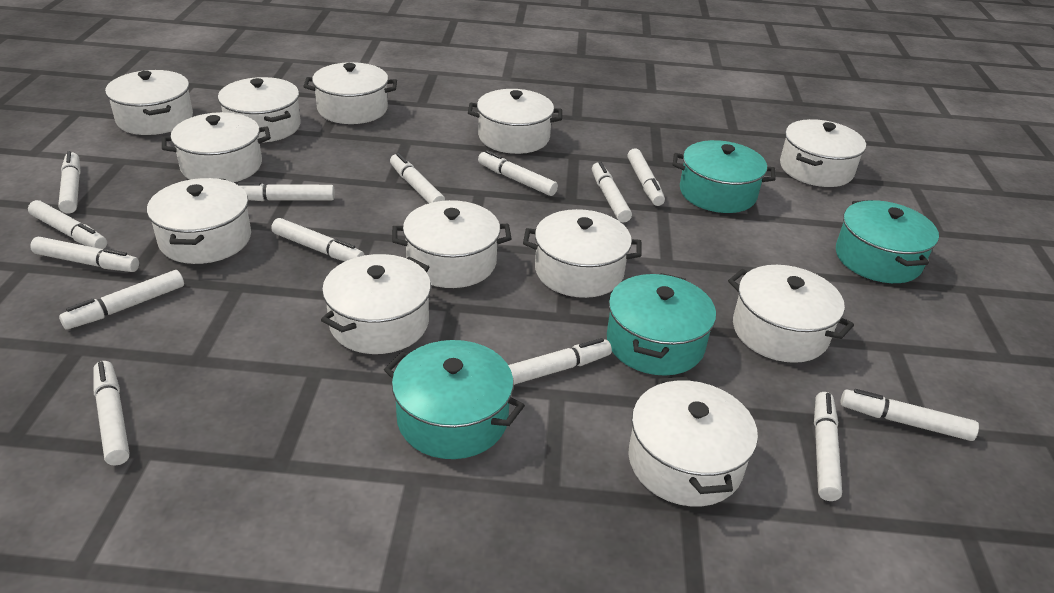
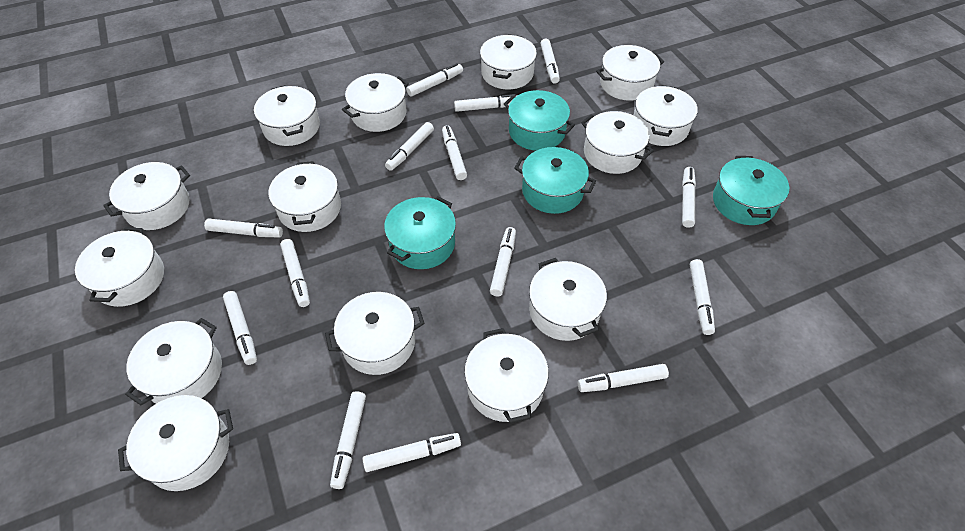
white pot: 12 -> 14

